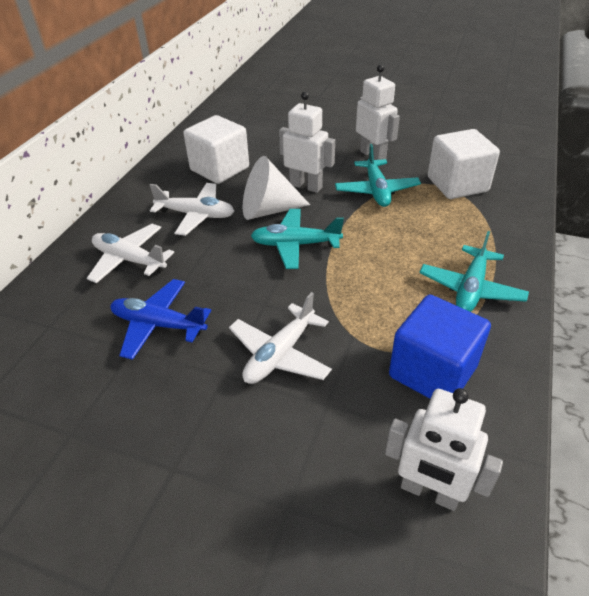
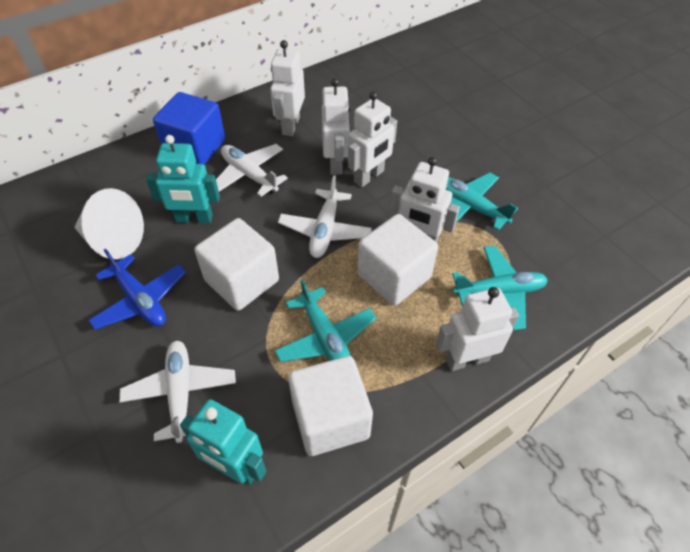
turquoise robot: 0 -> 2
white cube: 2 -> 3
white robot: 3 -> 5

